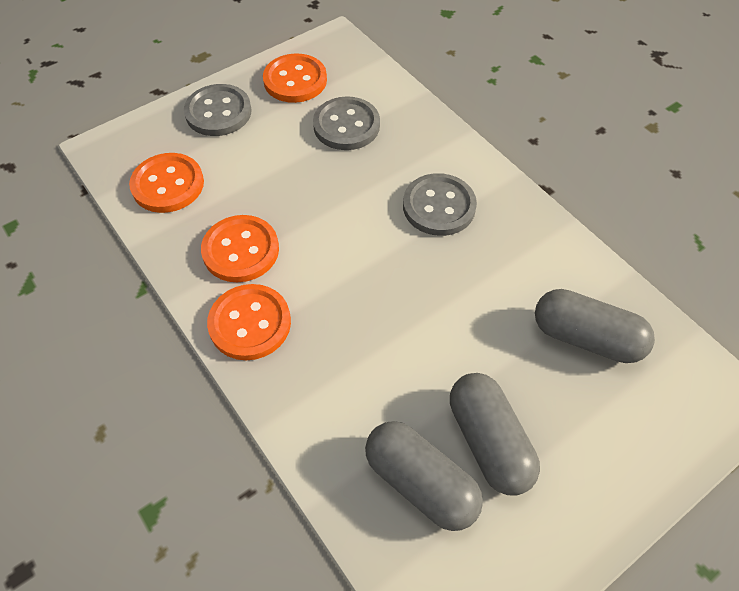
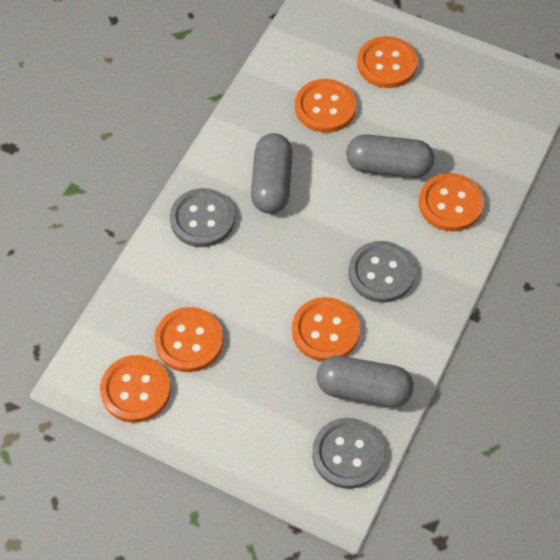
orange button: 4 -> 6

